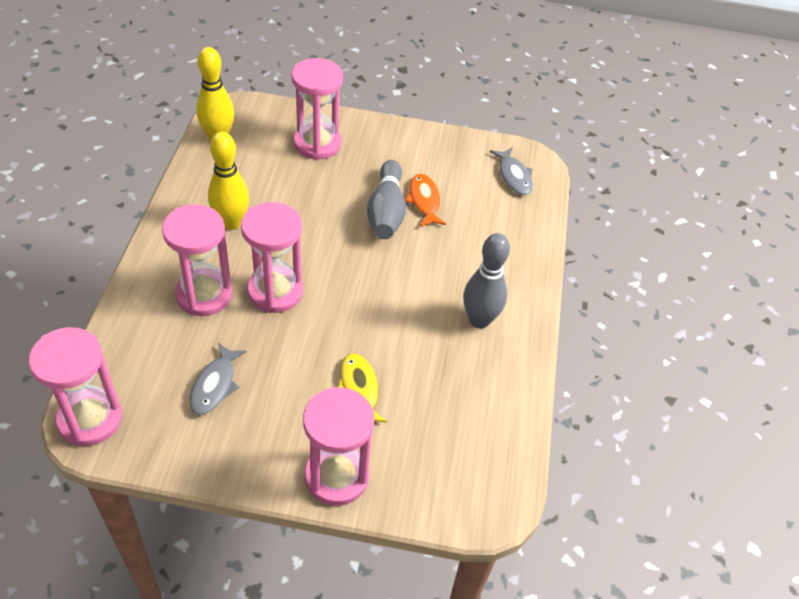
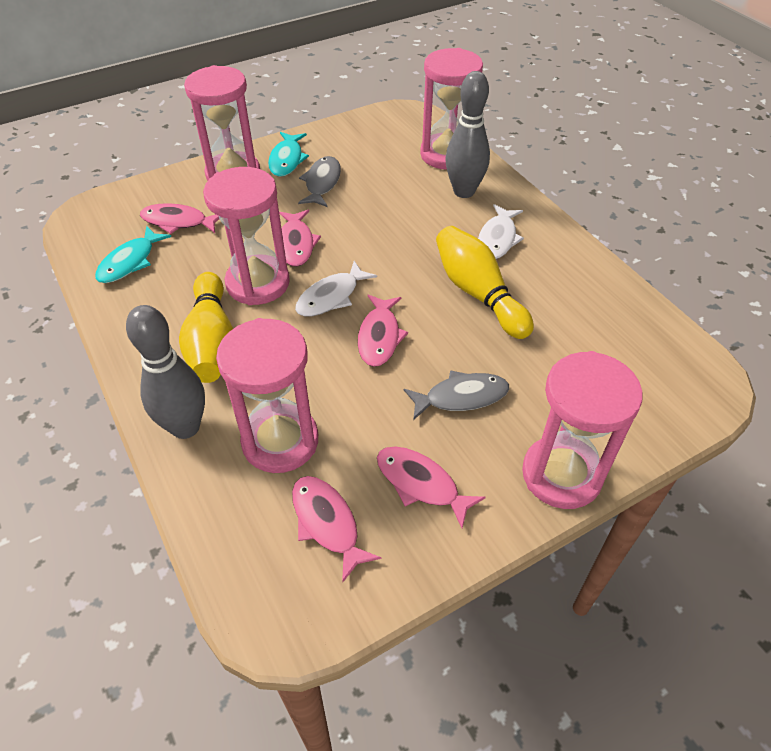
orange fish: 1 -> 0
pink fish: 0 -> 5
turquoise fish: 0 -> 2
white fish: 0 -> 2
yellow fish: 1 -> 0

